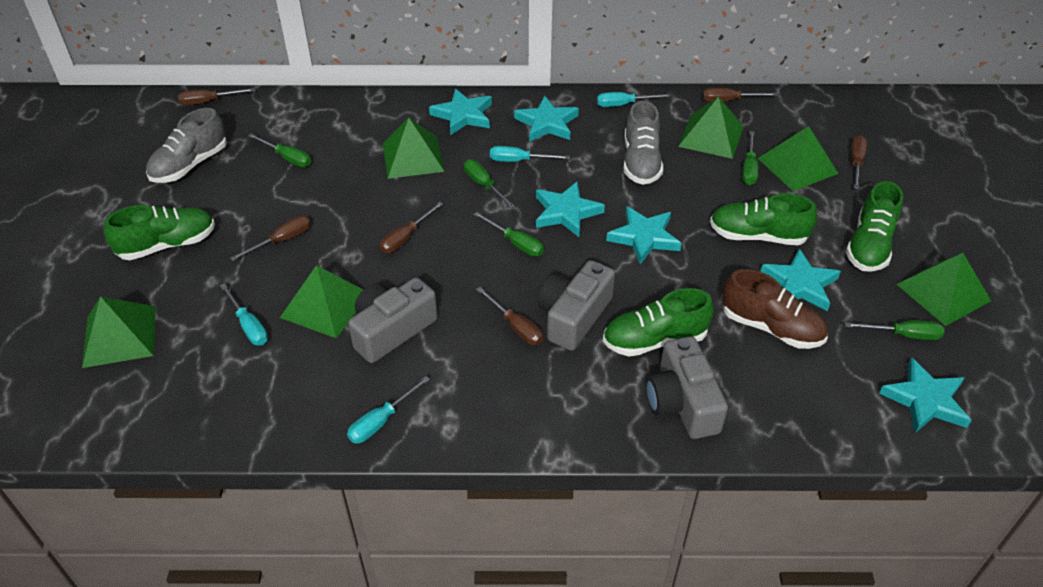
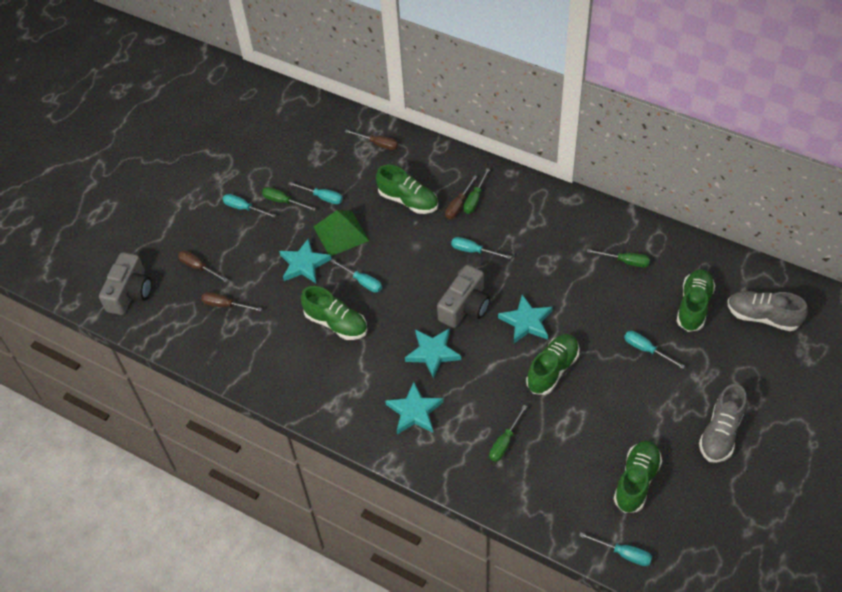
brown screwdriver: 6 -> 4
brown shoe: 1 -> 0
green pyramid: 6 -> 1
green screwdriver: 5 -> 4
green shoe: 4 -> 5
grey camera: 3 -> 2
turquoise screwdriver: 4 -> 6
turquoise star: 6 -> 4

